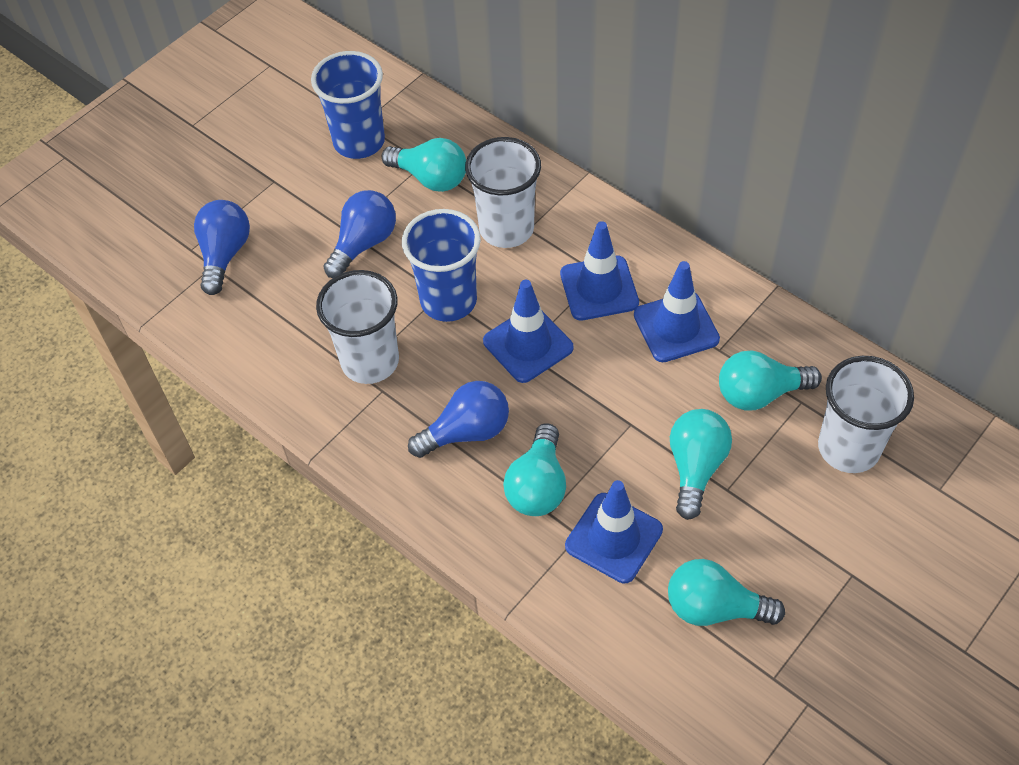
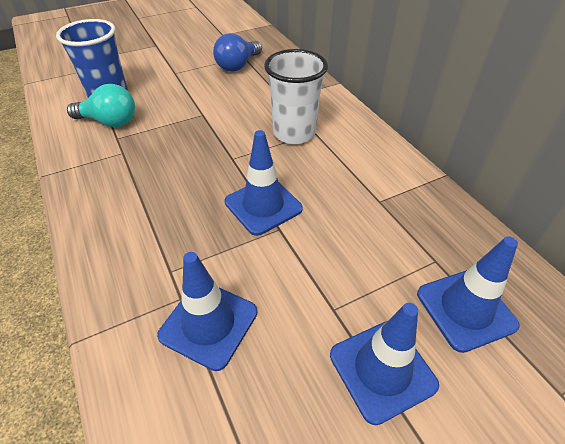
blue cup: 2 -> 1
blue light bulb: 3 -> 1
turquoise light bulb: 5 -> 1
white cup: 3 -> 1

